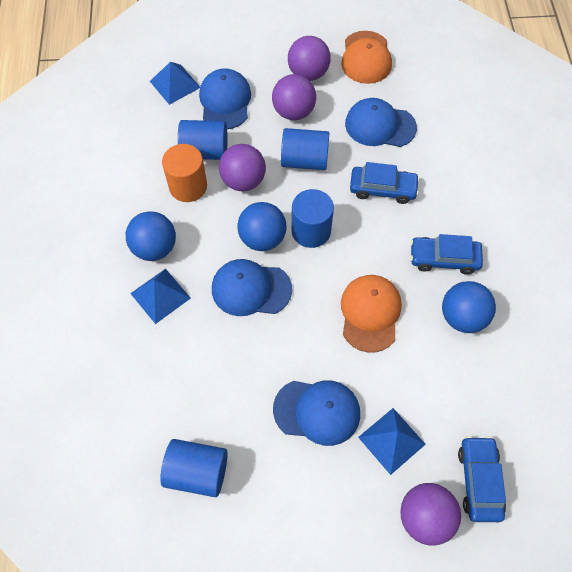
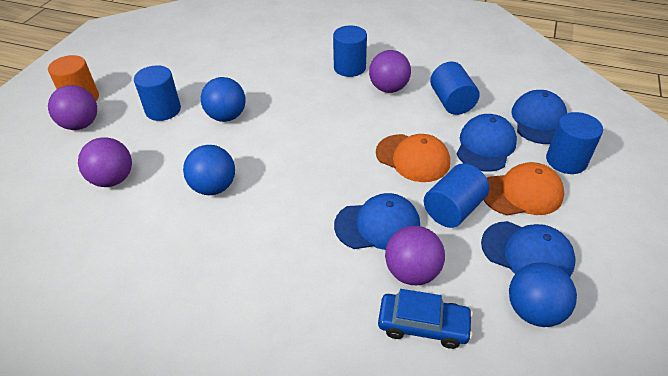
blue car: 3 -> 1
blue cylinder: 4 -> 5
blue pyramid: 3 -> 0

